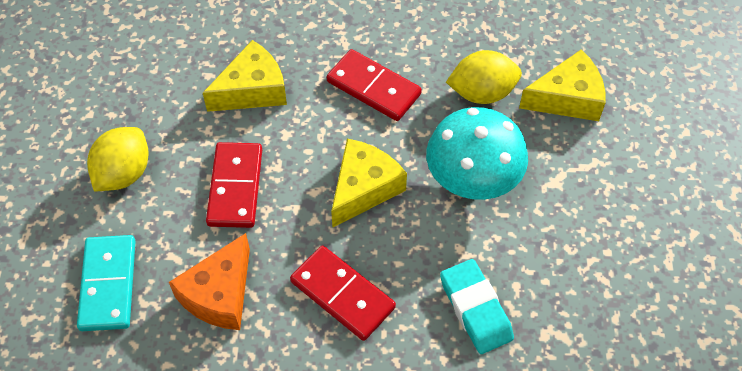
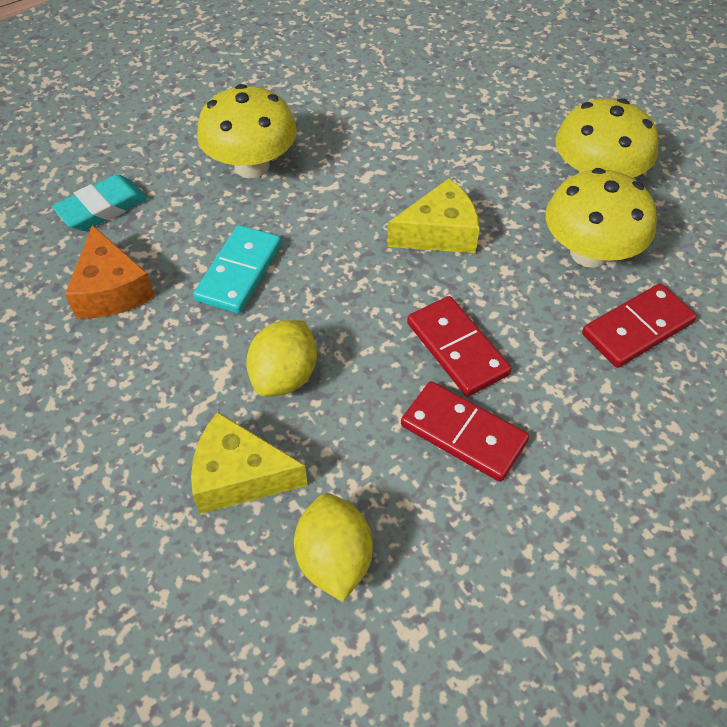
turquoise mushroom: 1 -> 0
yellow cheese: 3 -> 2
yellow mushroom: 0 -> 3

